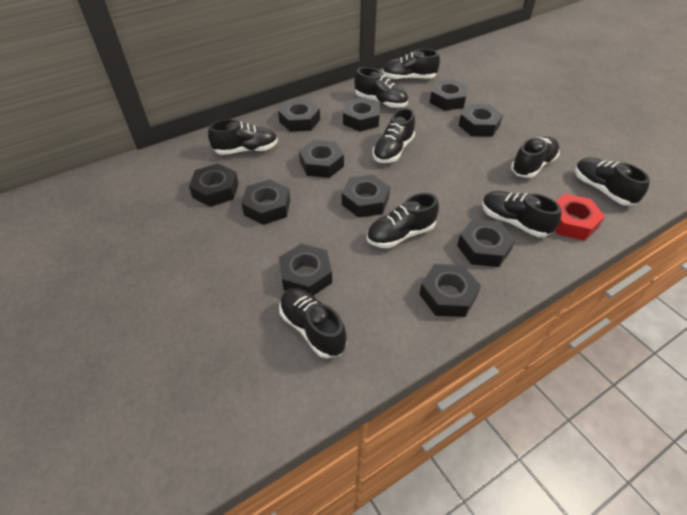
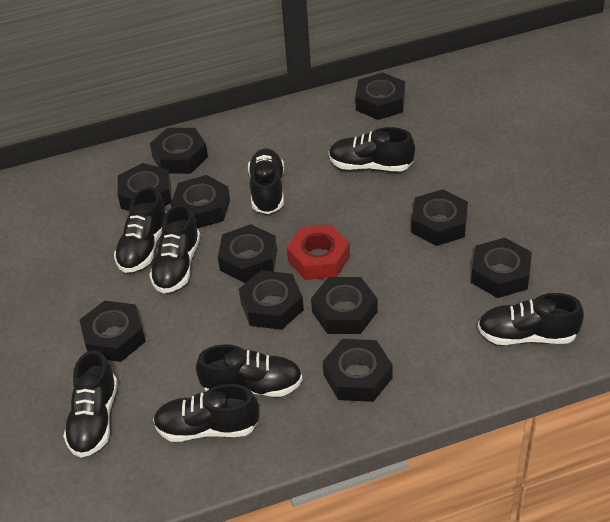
black shoe: 9 -> 8

